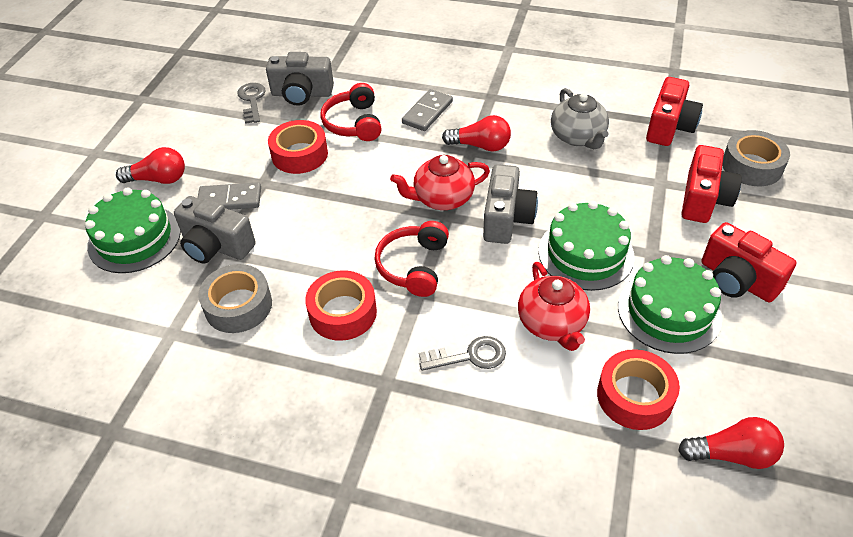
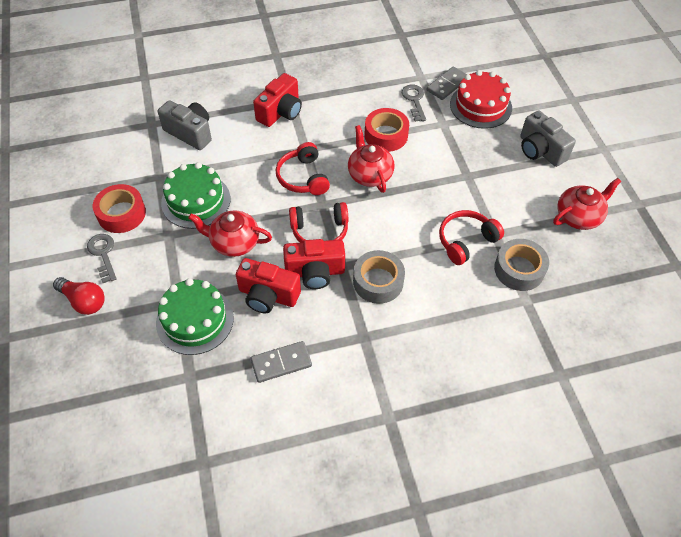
green cake: 3 -> 2
grey camera: 3 -> 2
grey teapot: 1 -> 0
red cake: 0 -> 1
red headphones: 2 -> 3
red light bulb: 3 -> 1
red tape: 3 -> 2
red teapot: 2 -> 3

